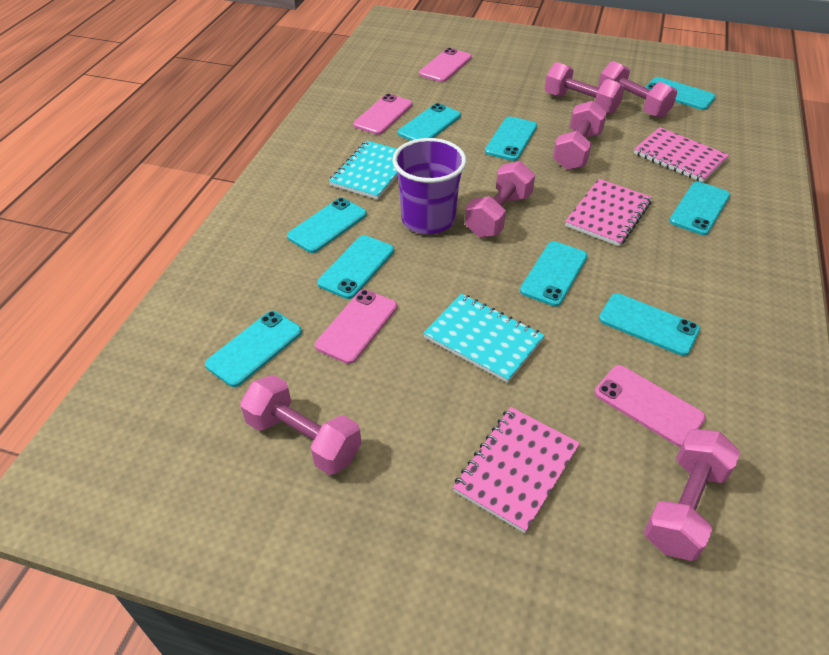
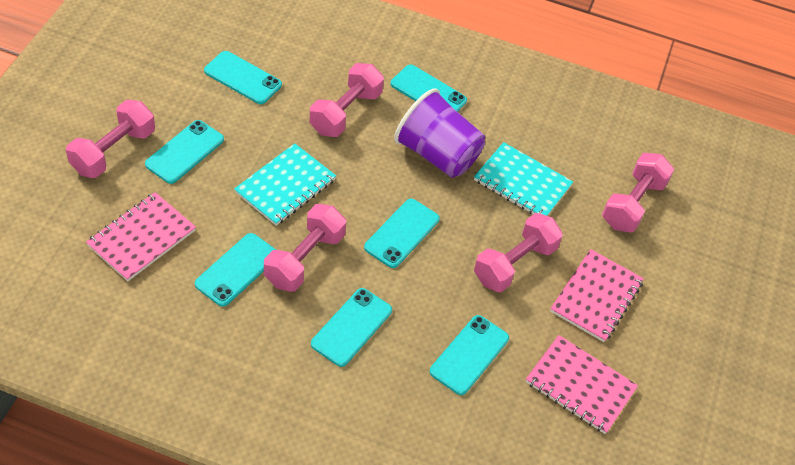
pink dumbbell: 6 -> 5
pink phone: 4 -> 0
turquoise phone: 9 -> 7

